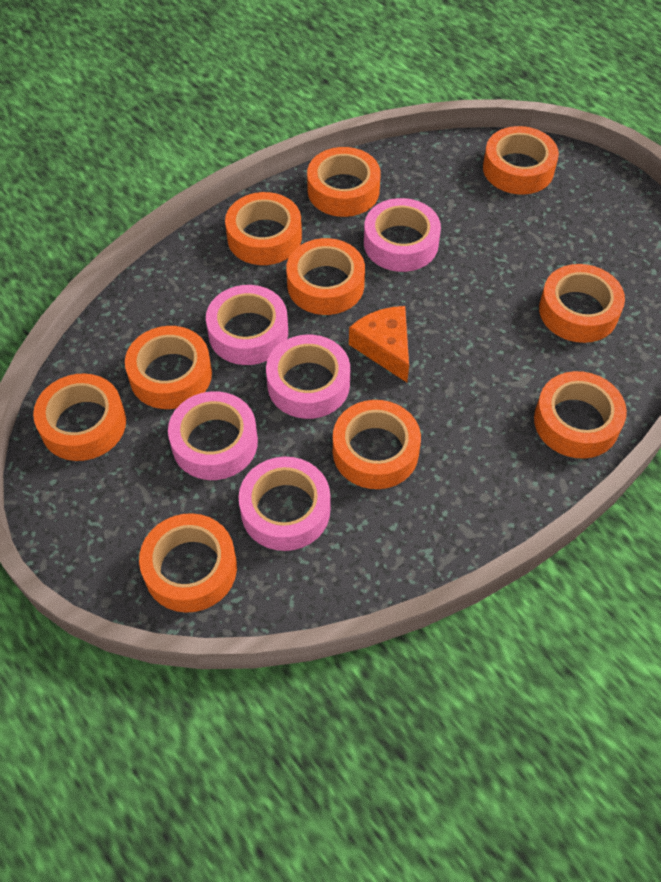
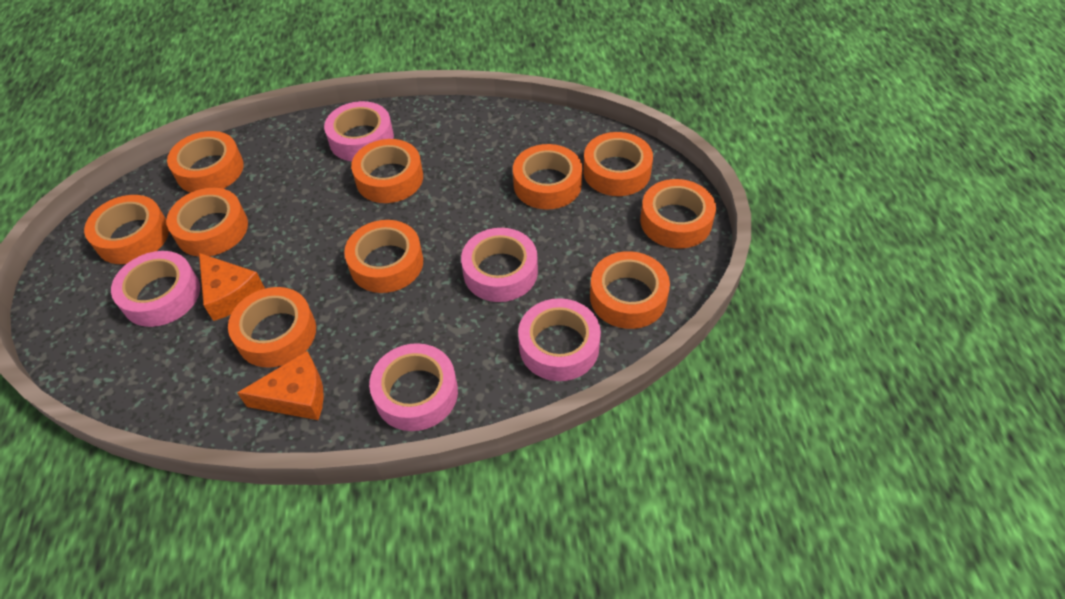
orange cheese: 1 -> 2

